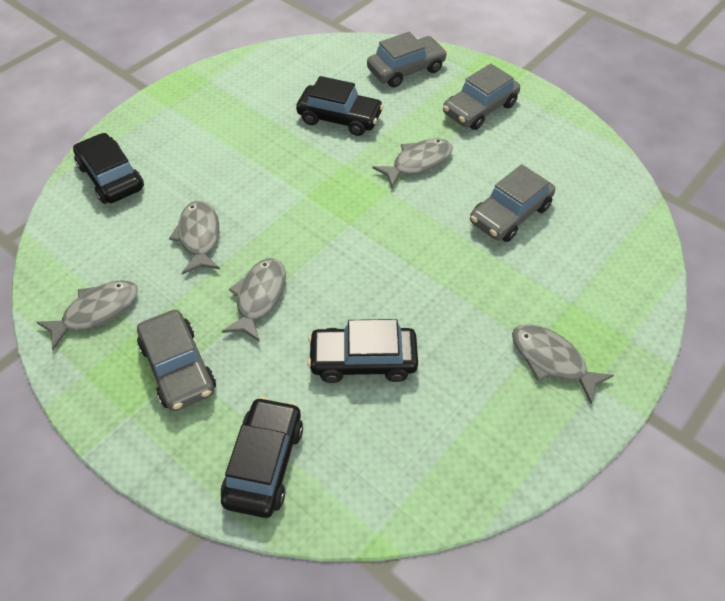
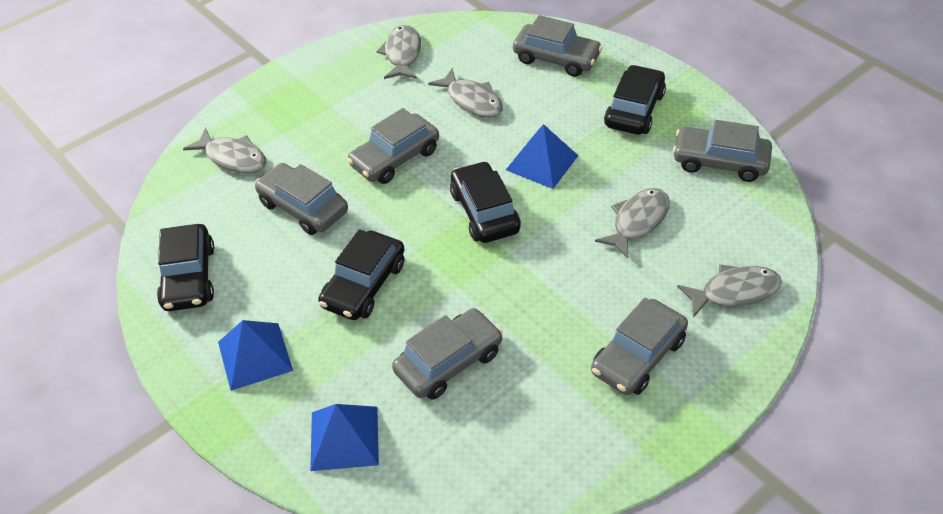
blue pyramid: 0 -> 3
grey car: 4 -> 6

